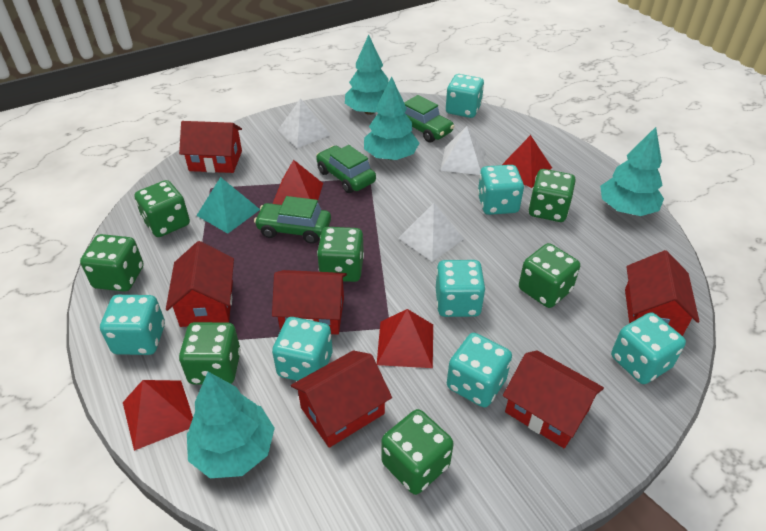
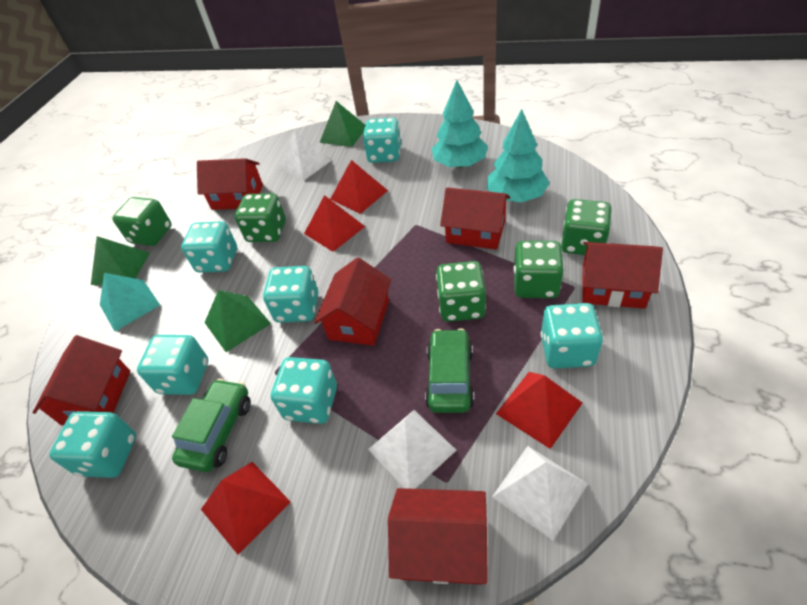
green car: 3 -> 2
green dice: 7 -> 5
green pyramid: 0 -> 3
turquoise tree: 4 -> 2

